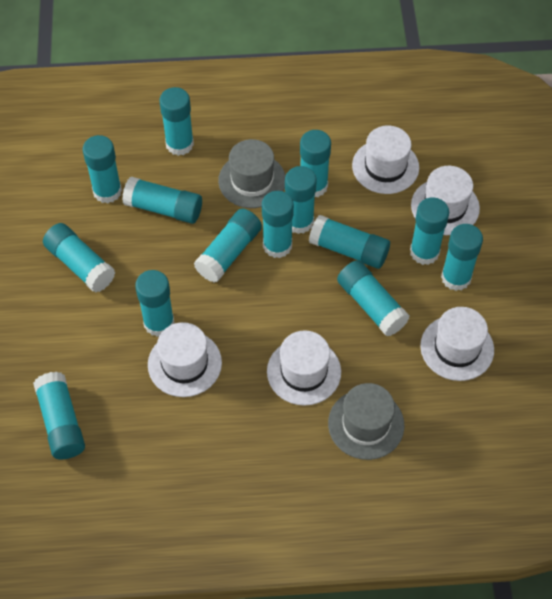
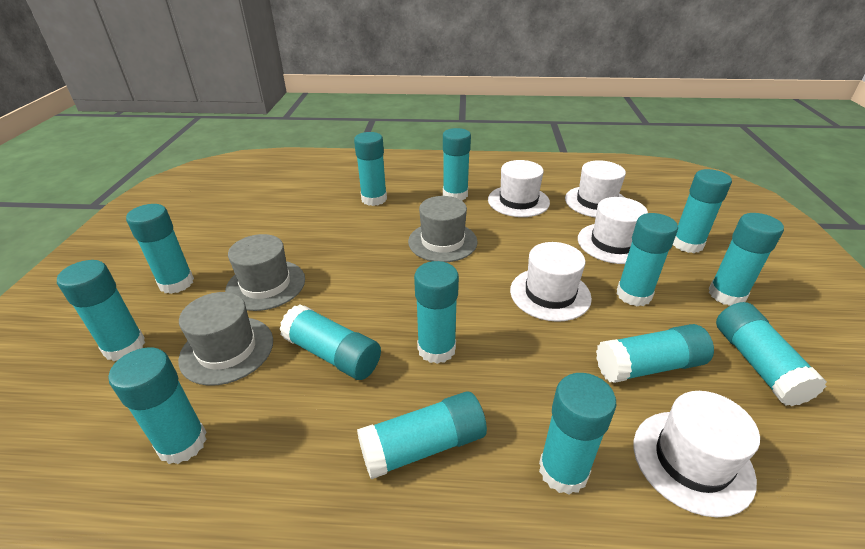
grey hat: 2 -> 3

